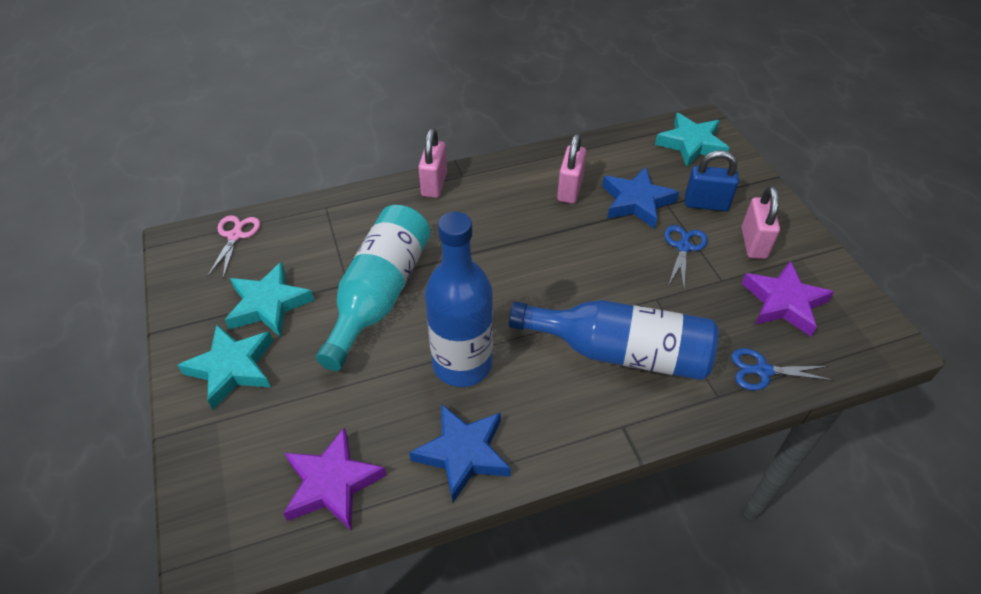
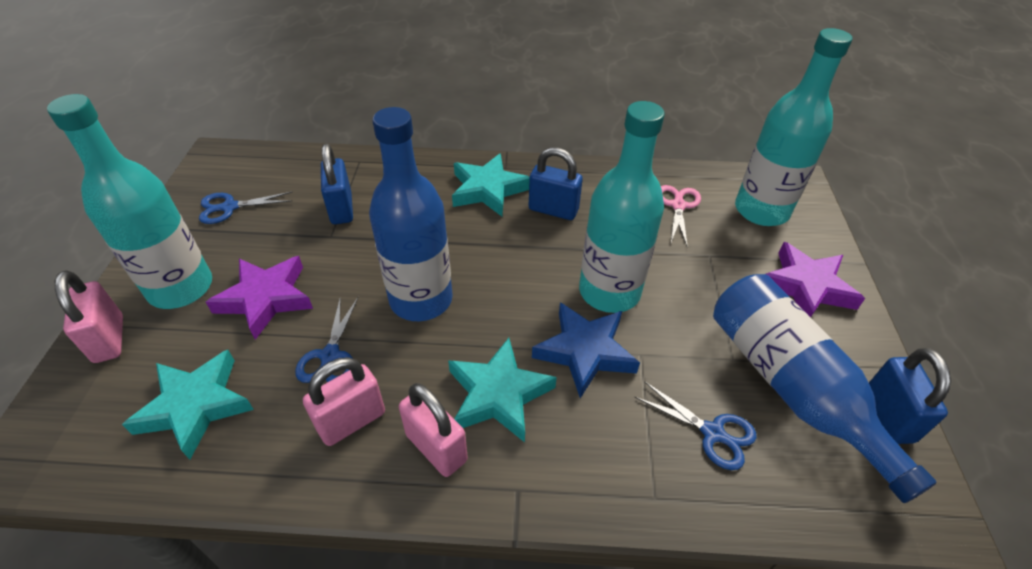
blue padlock: 1 -> 3
blue scissors: 2 -> 3
blue star: 2 -> 1
turquoise bottle: 1 -> 3

